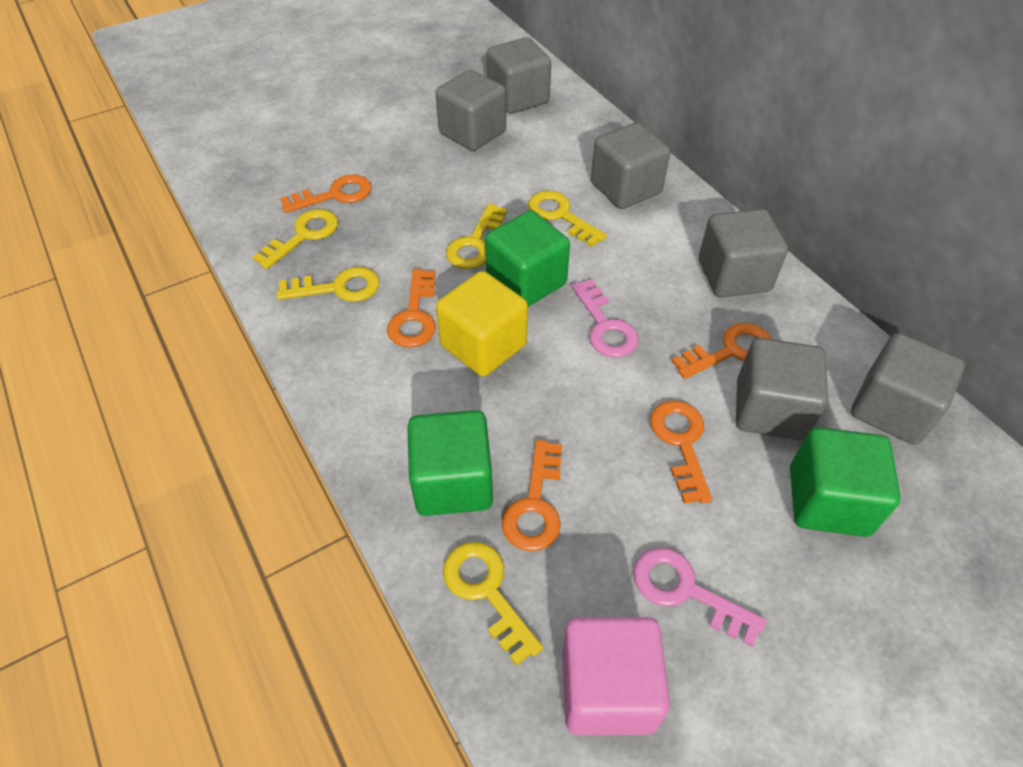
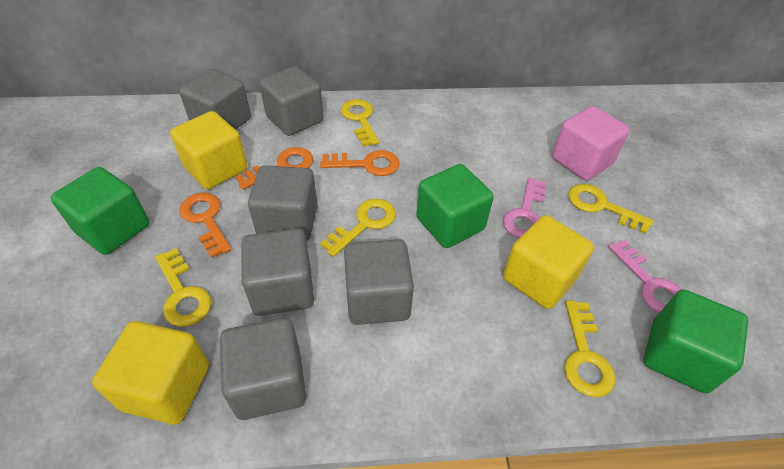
orange key: 5 -> 3
yellow cube: 1 -> 3

